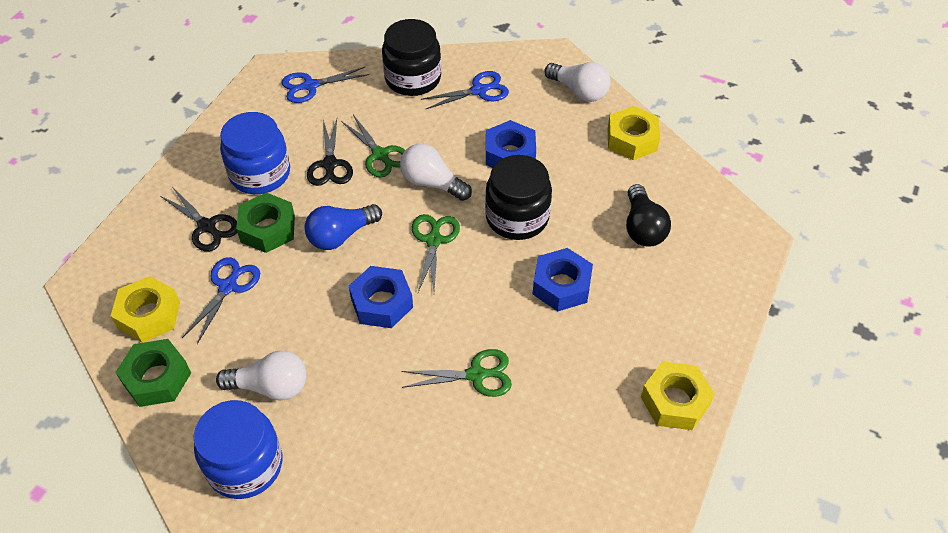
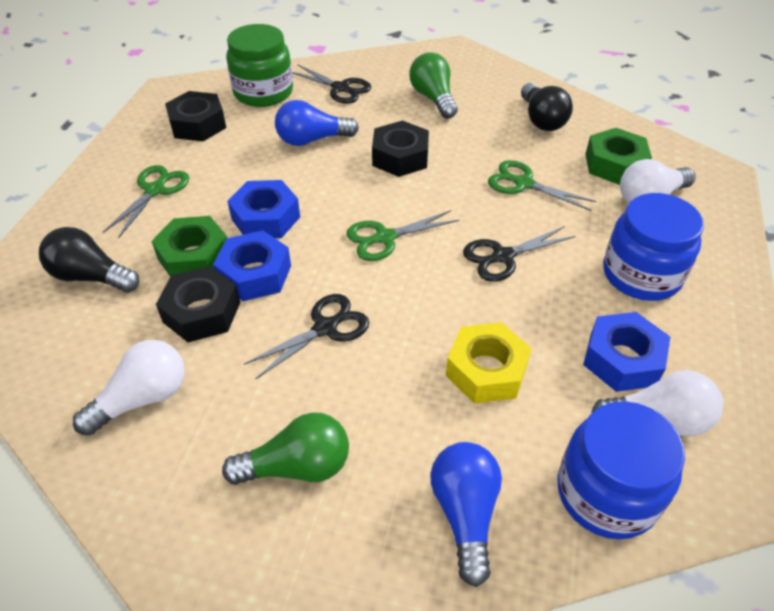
black jar: 2 -> 0
black light bulb: 1 -> 2
black nut: 0 -> 3
black scissors: 2 -> 3
blue light bulb: 1 -> 2
blue scissors: 3 -> 0
green jar: 0 -> 1
green light bulb: 0 -> 2
yellow nut: 3 -> 1

